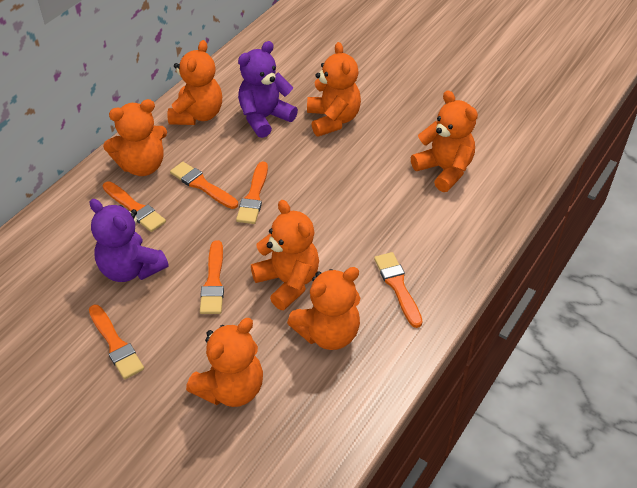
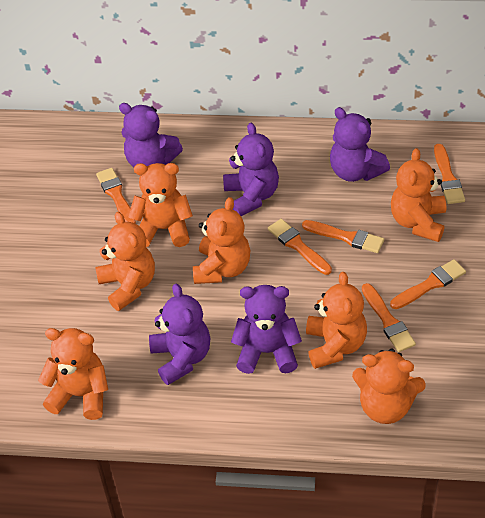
purple teddy bear: 2 -> 5

